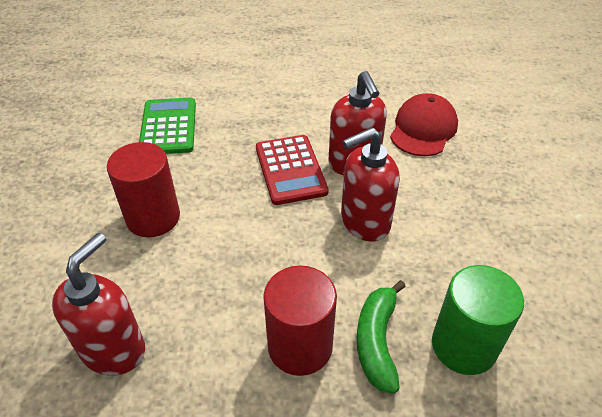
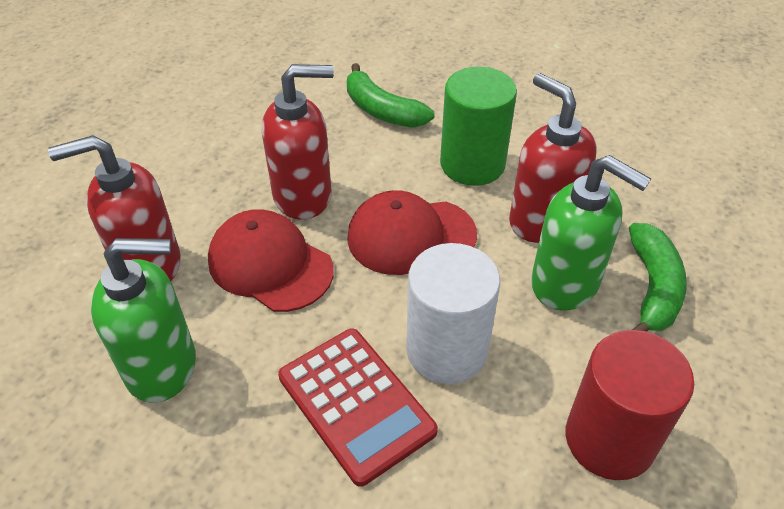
green banana: 1 -> 2
green calculator: 1 -> 0
green soap dispenser: 0 -> 2
red cap: 1 -> 2
red cylinder: 2 -> 1
white cylinder: 0 -> 1

